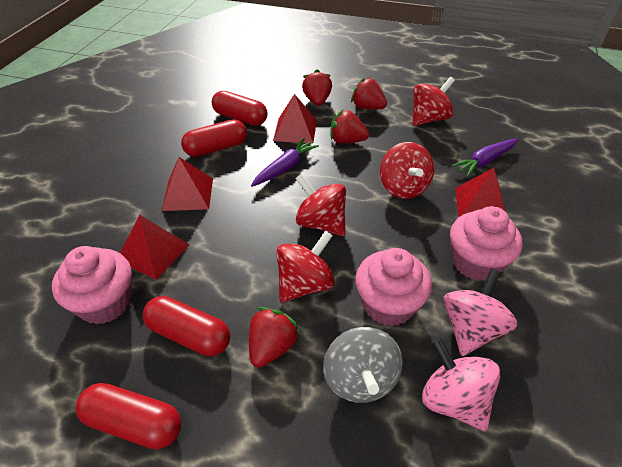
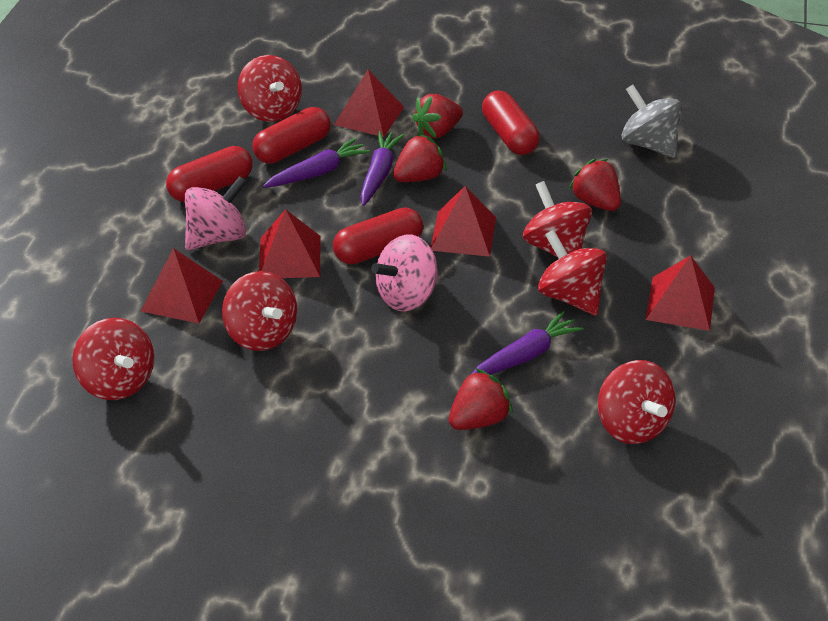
pink cupcake: 3 -> 0
purple carrot: 2 -> 3
red pyramid: 4 -> 5
red spinning top: 4 -> 6

